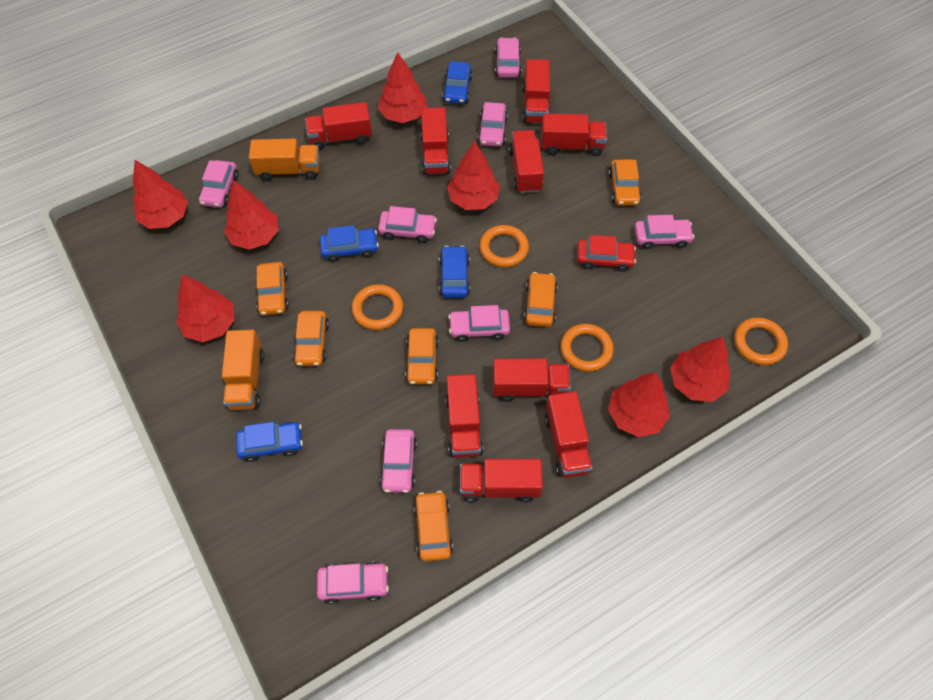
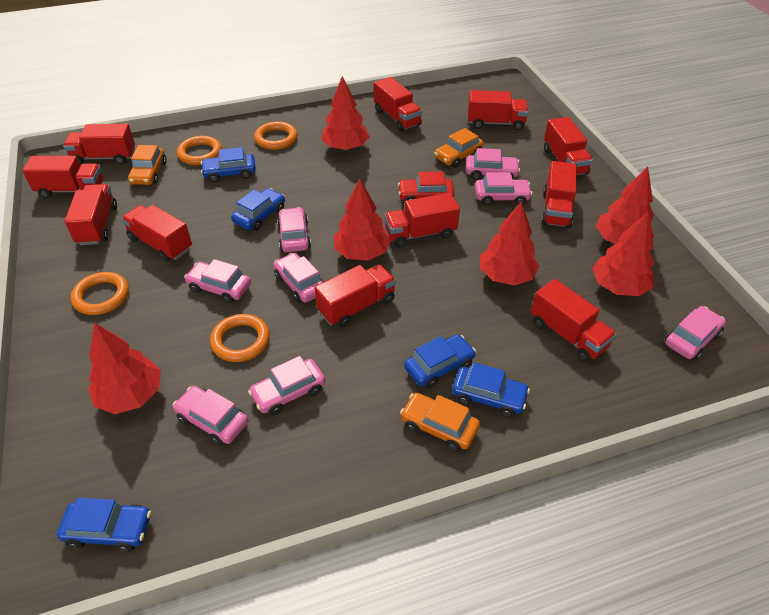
blue car: 4 -> 5
orange car: 6 -> 3
orange truck: 2 -> 0
red tree: 7 -> 6
red truck: 9 -> 11

